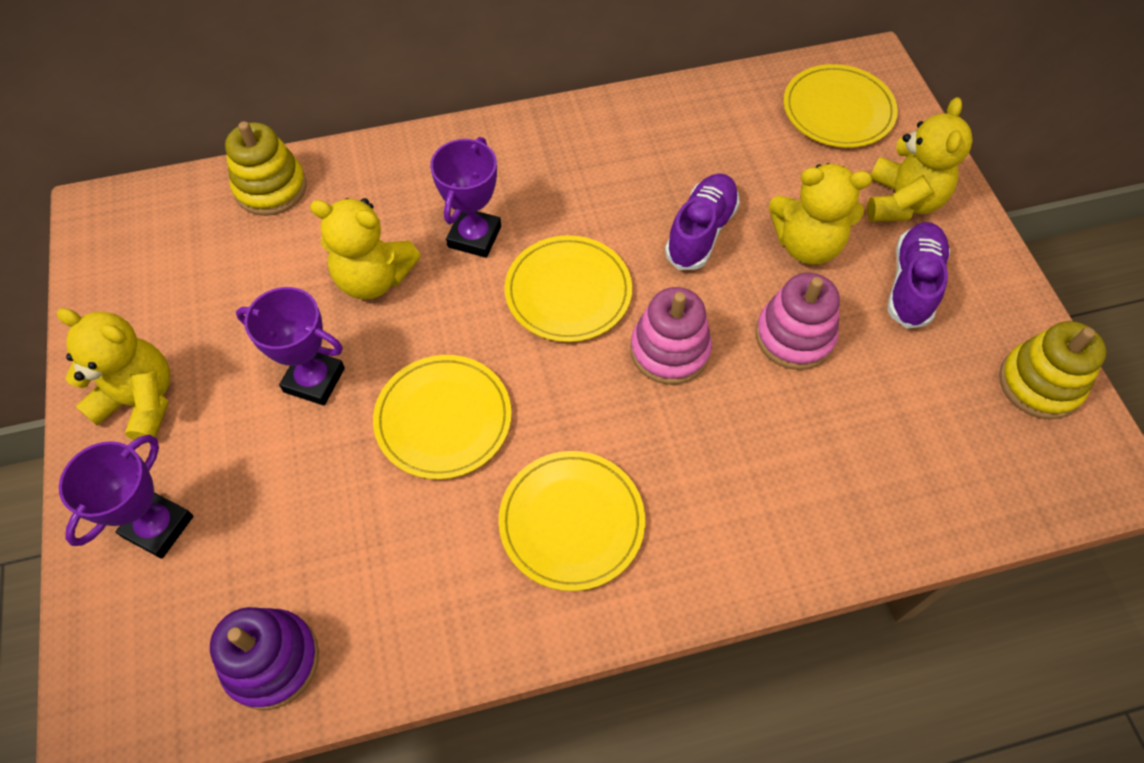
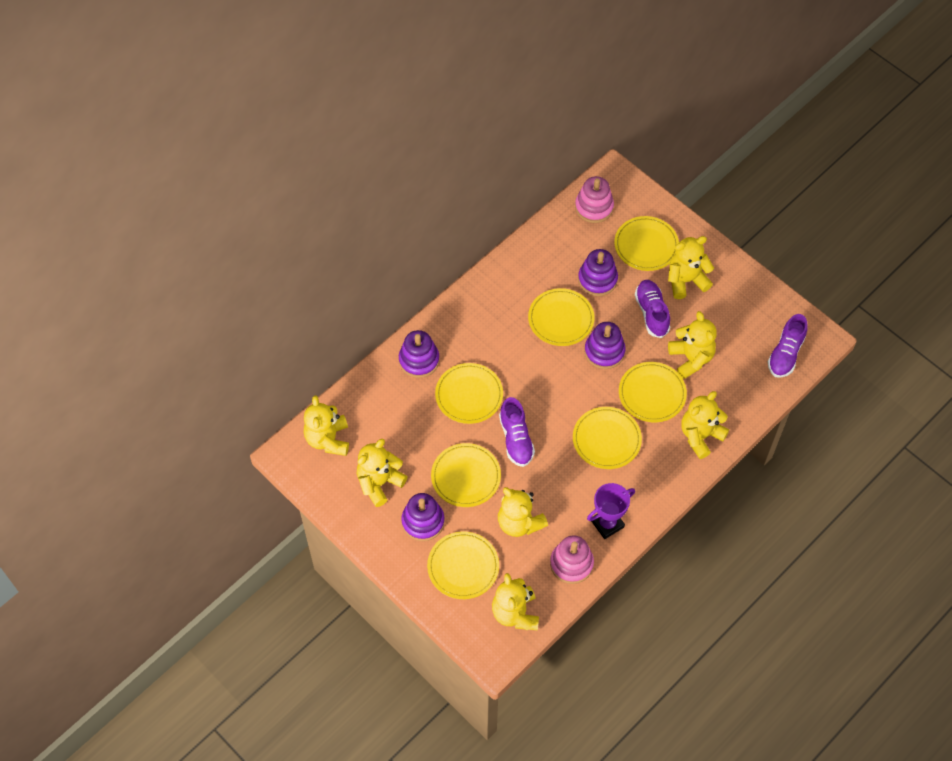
purple shoe: 2 -> 3
purple stacking toy: 1 -> 4
purple trophy: 3 -> 1
yellow plate: 4 -> 7
yellow stacking toy: 2 -> 0
yellow teddy bear: 4 -> 7

